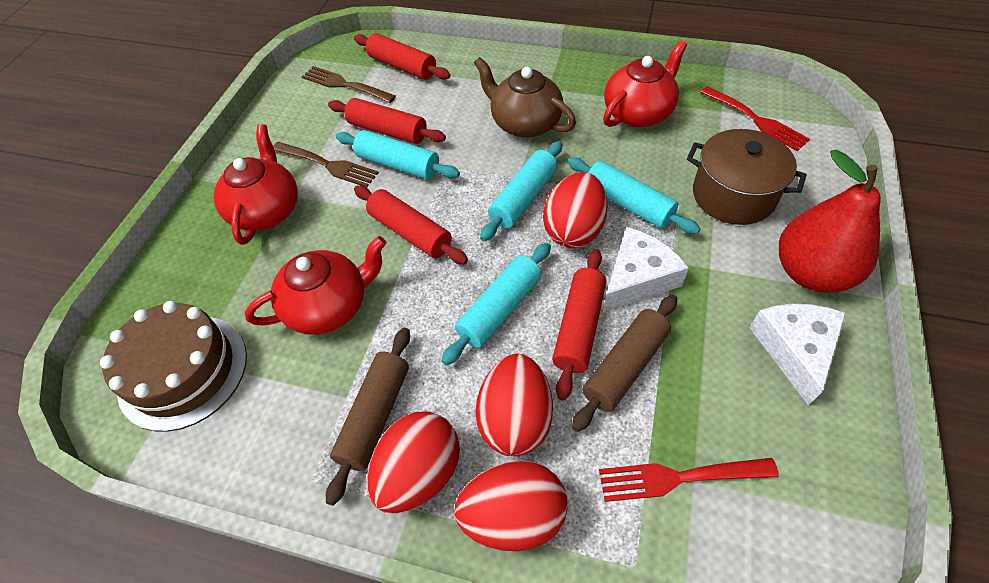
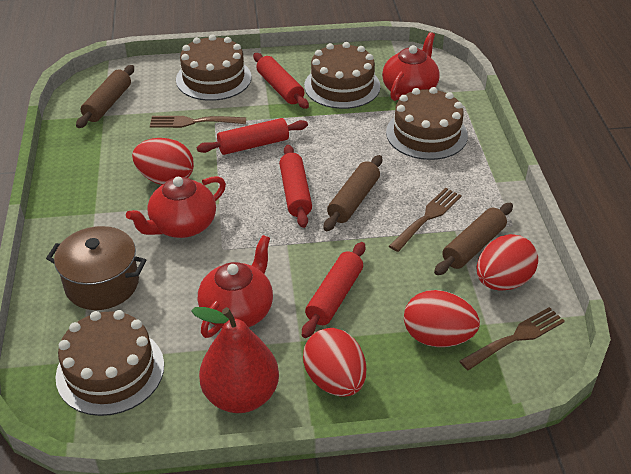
brown cake: 1 -> 4
brown fork: 2 -> 3
brown rolling pin: 2 -> 3
brown teapot: 1 -> 0
red fork: 2 -> 0
turquoise rolling pin: 4 -> 0
white cheese: 2 -> 0

